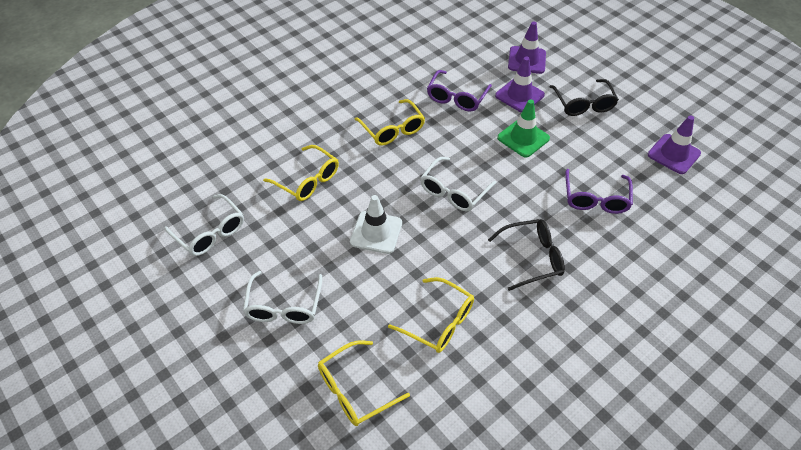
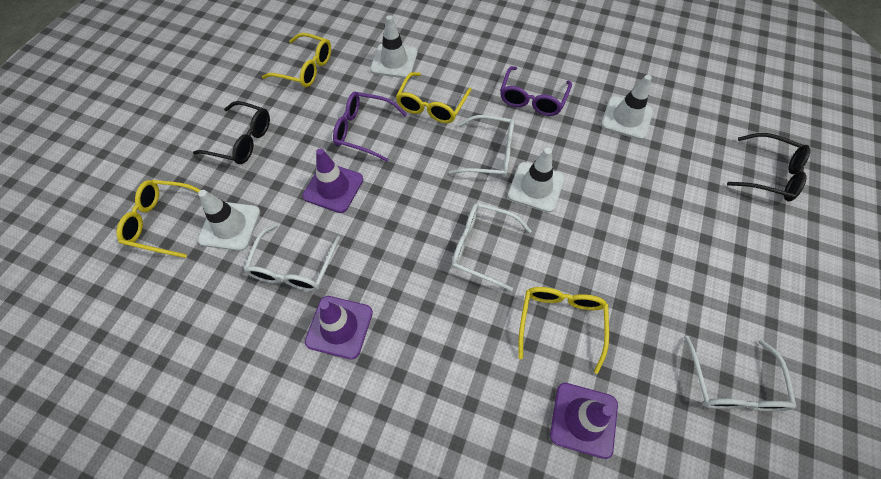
green traffic cone: 1 -> 0
white glasses: 3 -> 4
white traffic cone: 1 -> 4

